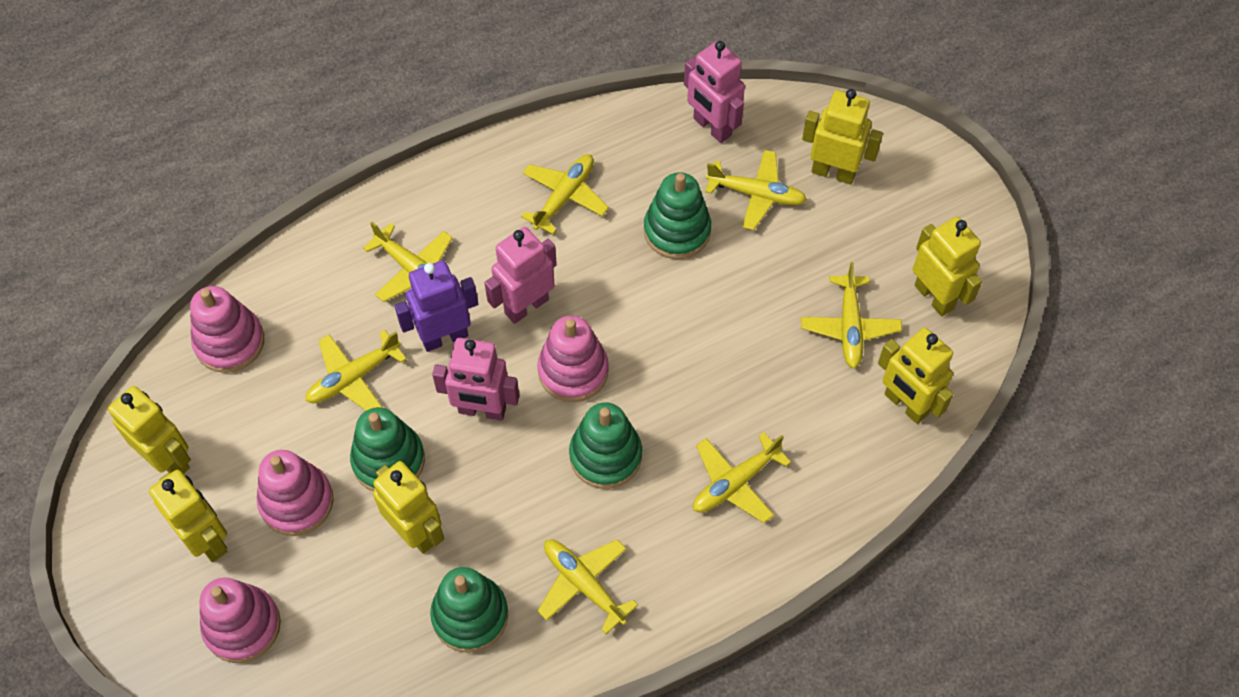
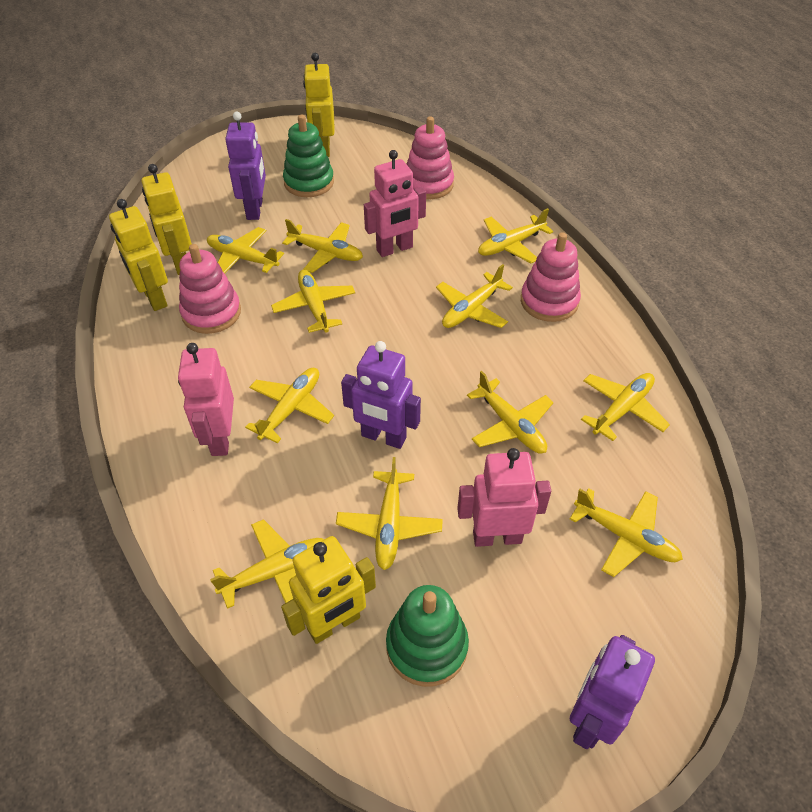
green stacking toy: 4 -> 2
pink stacking toy: 4 -> 3
purple robot: 1 -> 3
yellow plane: 7 -> 11
yellow robot: 6 -> 4

